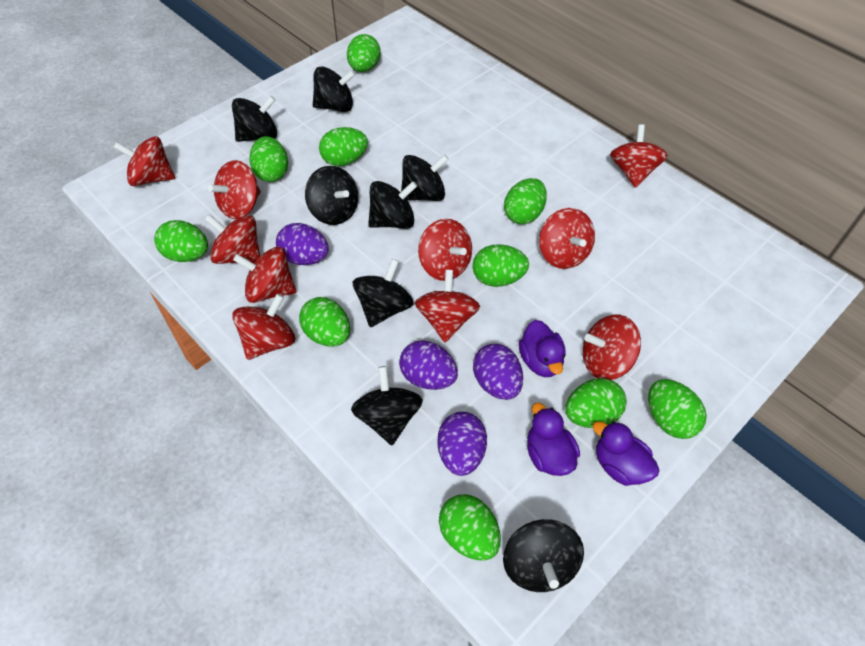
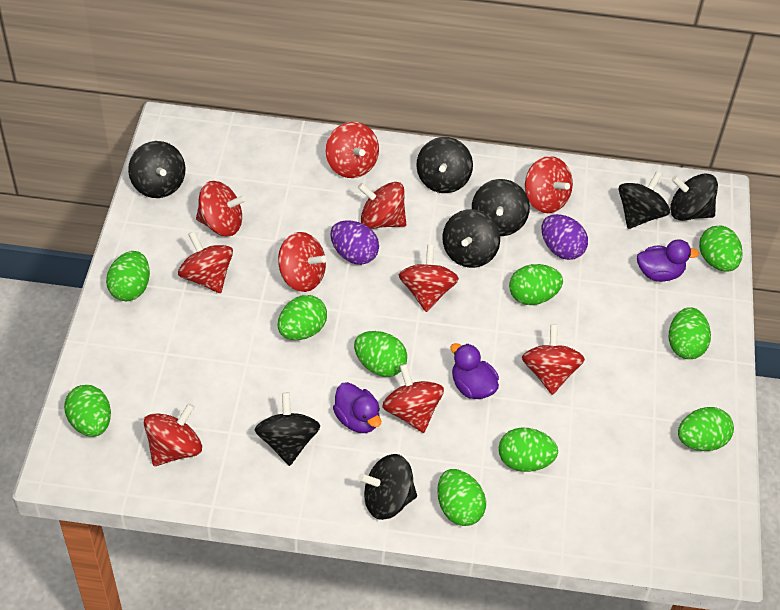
purple egg: 4 -> 2

